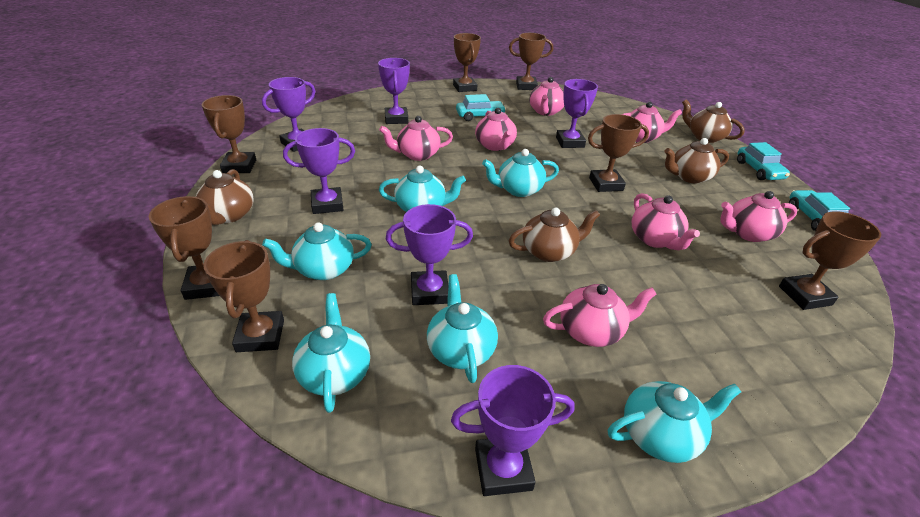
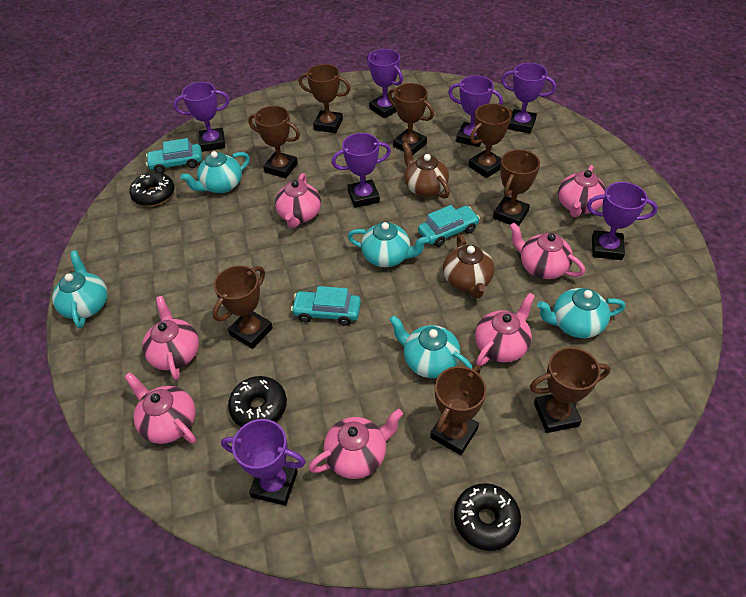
black donut: 0 -> 3
brown teapot: 4 -> 2
brown trophy: 7 -> 8
purple trophy: 6 -> 7
turquoise teapot: 6 -> 5

